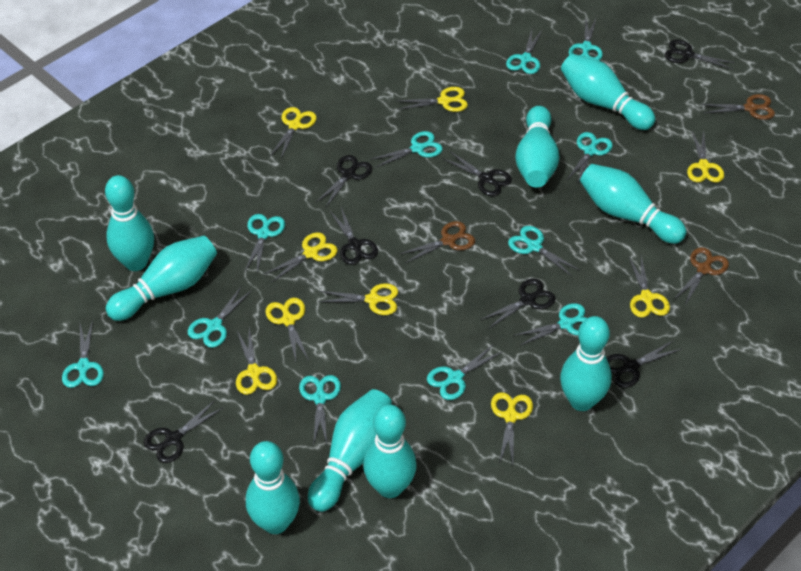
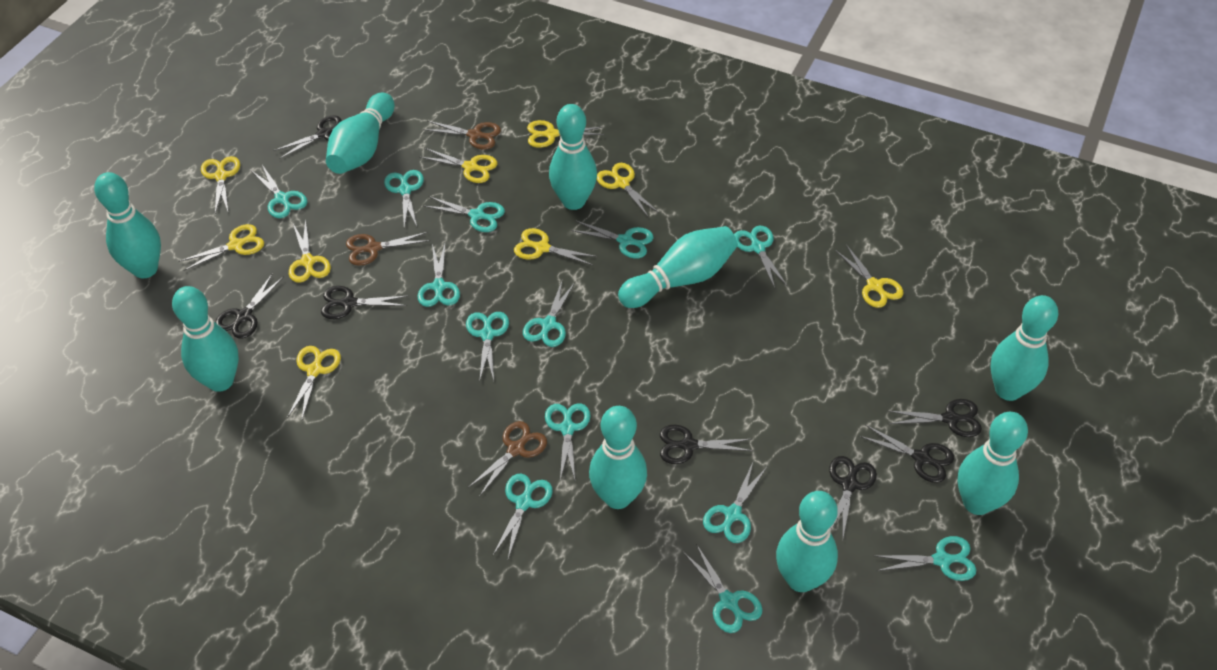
turquoise scissors: 11 -> 13

